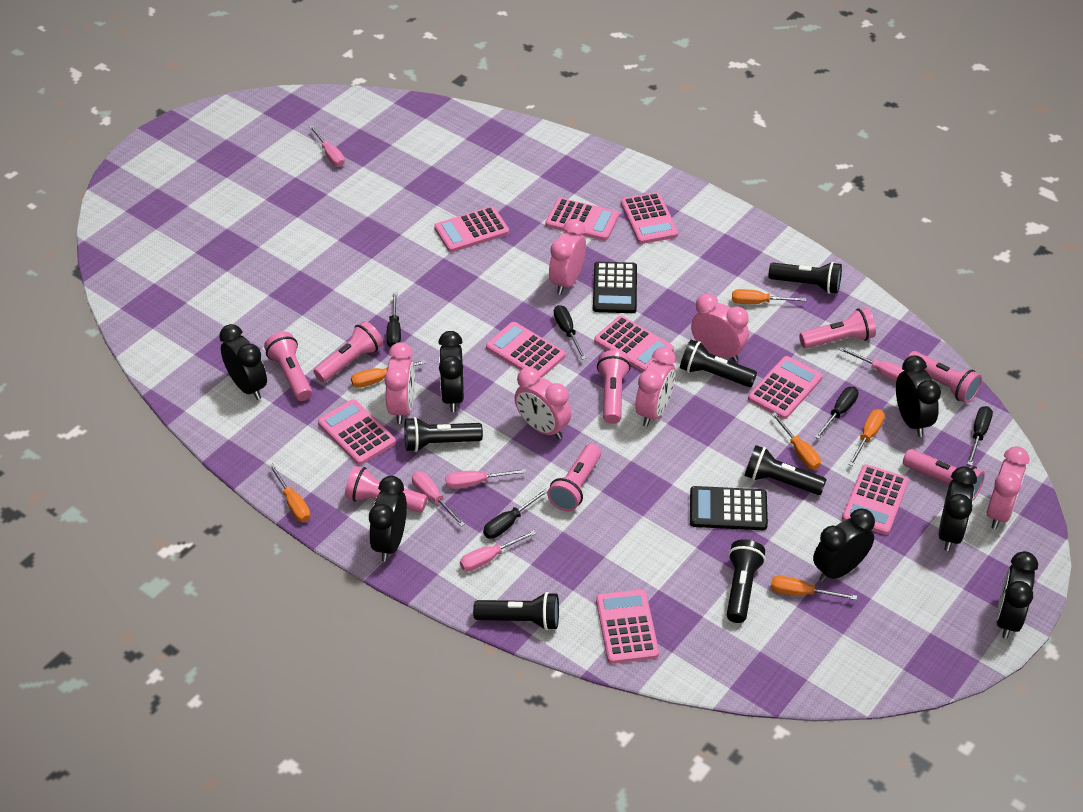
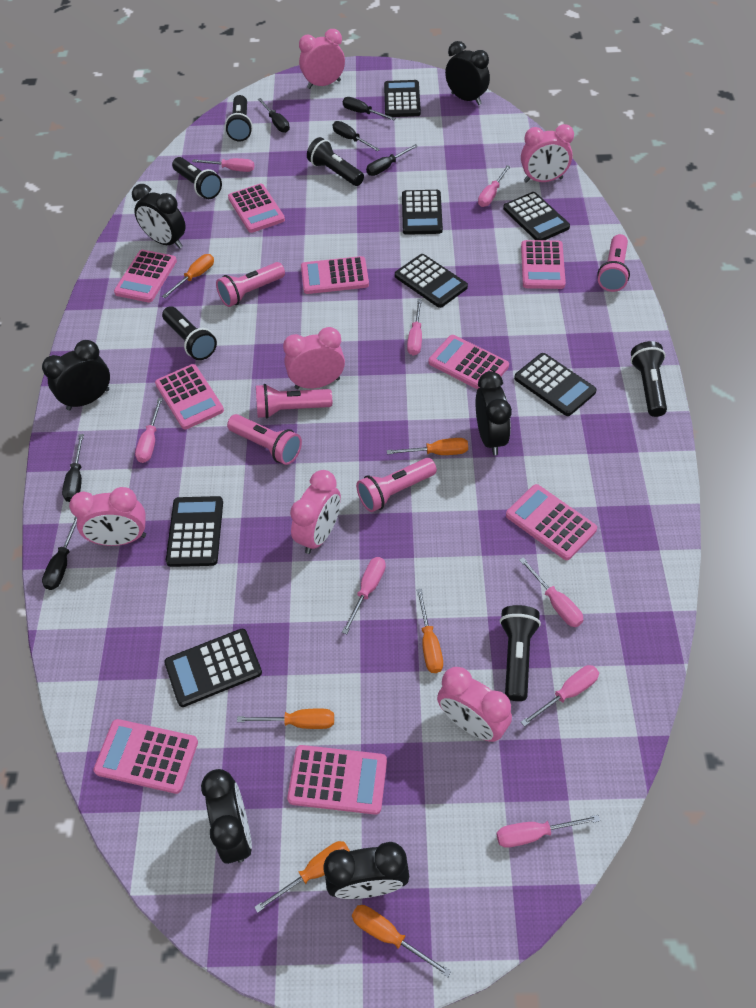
black calculator: 2 -> 7
black clock: 7 -> 6
black screwdriver: 5 -> 6
pink flashlight: 8 -> 5
pink screwdriver: 5 -> 8

